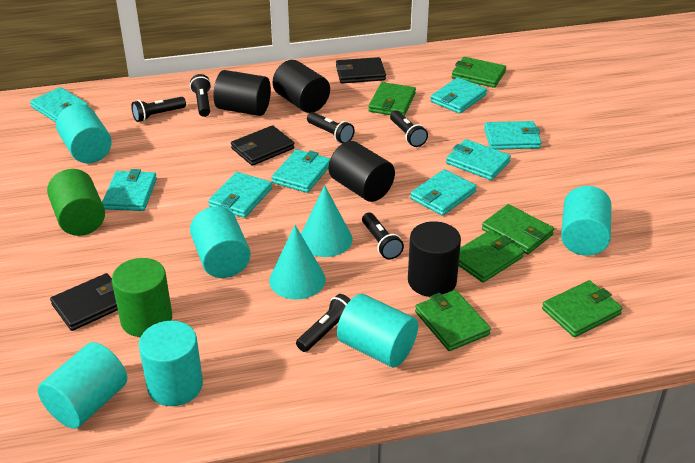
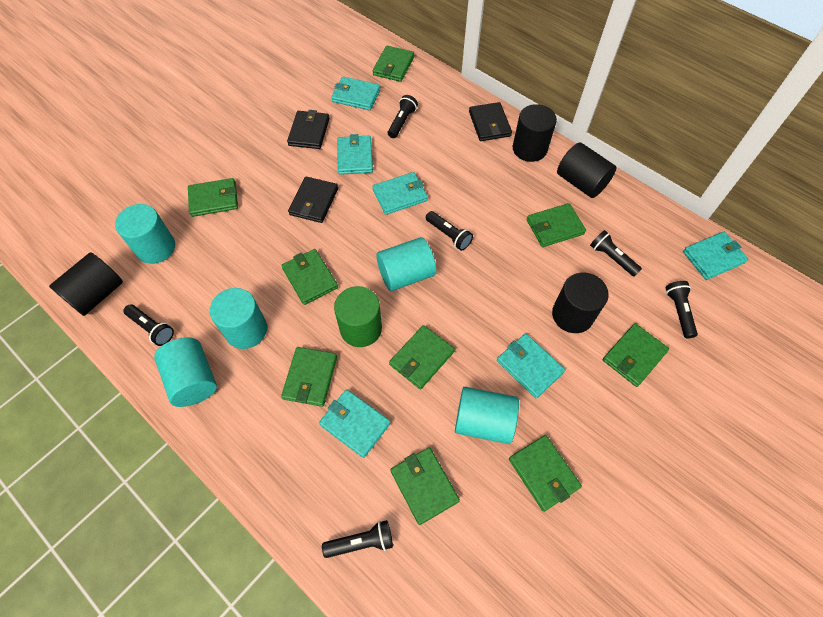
green cylinder: 2 -> 1
green wallet: 6 -> 9
turquoise cone: 2 -> 0
turquoise cylinder: 6 -> 5
turquoise wallet: 8 -> 6

